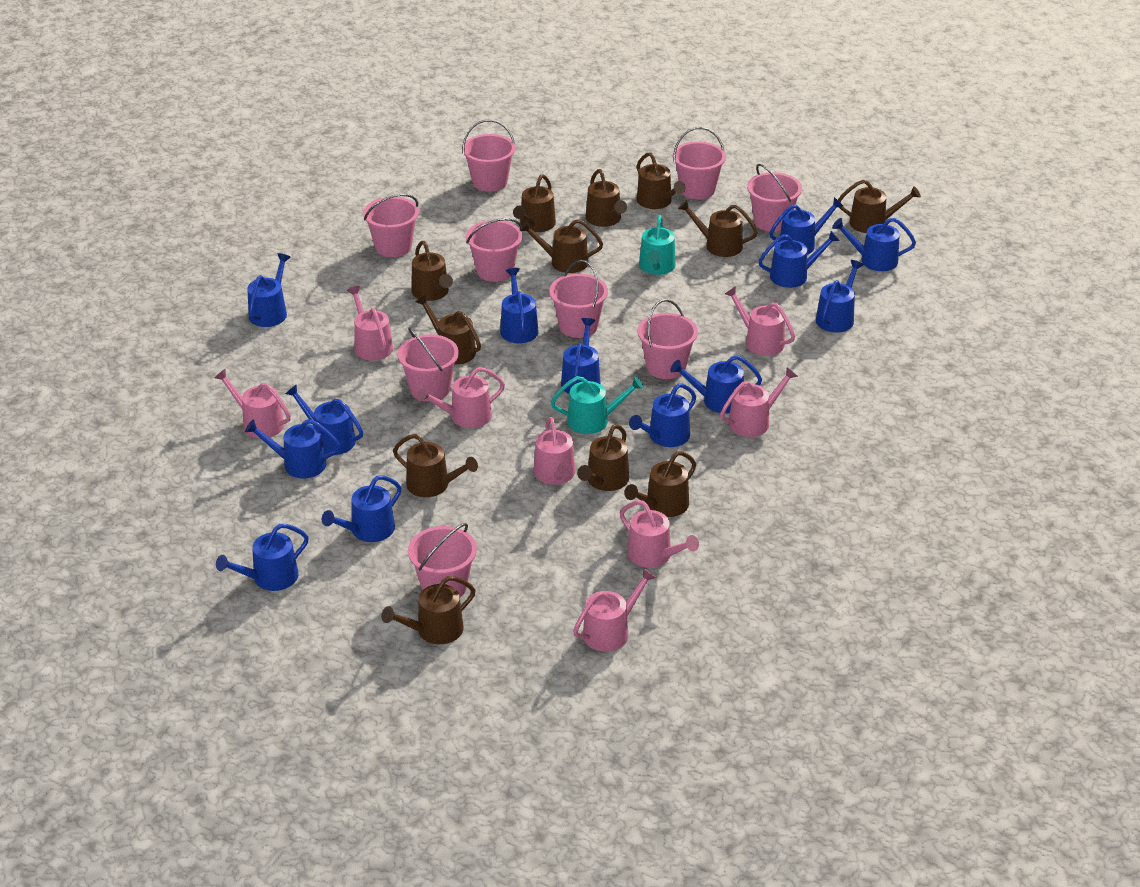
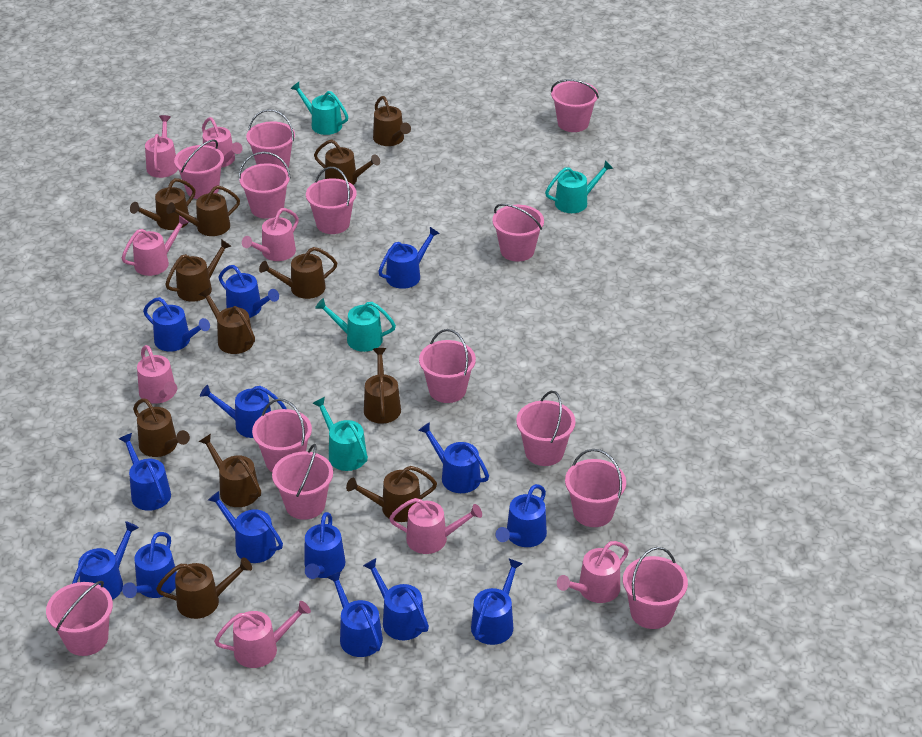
blue watering can: 13 -> 14
pink bucket: 9 -> 13
turquoise watering can: 2 -> 4

